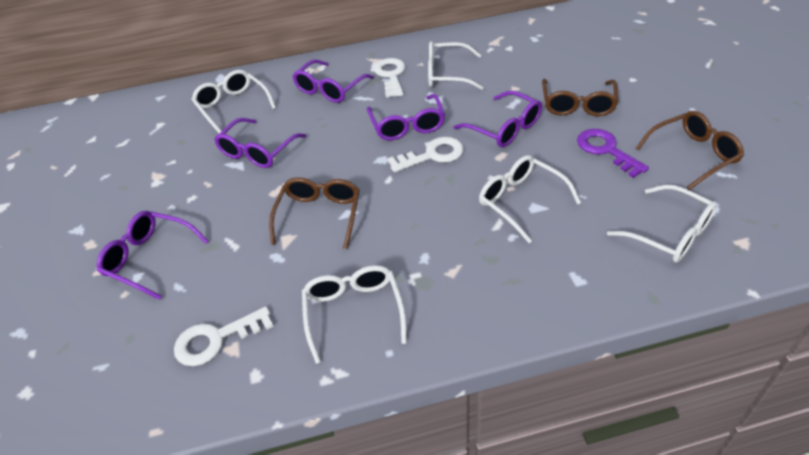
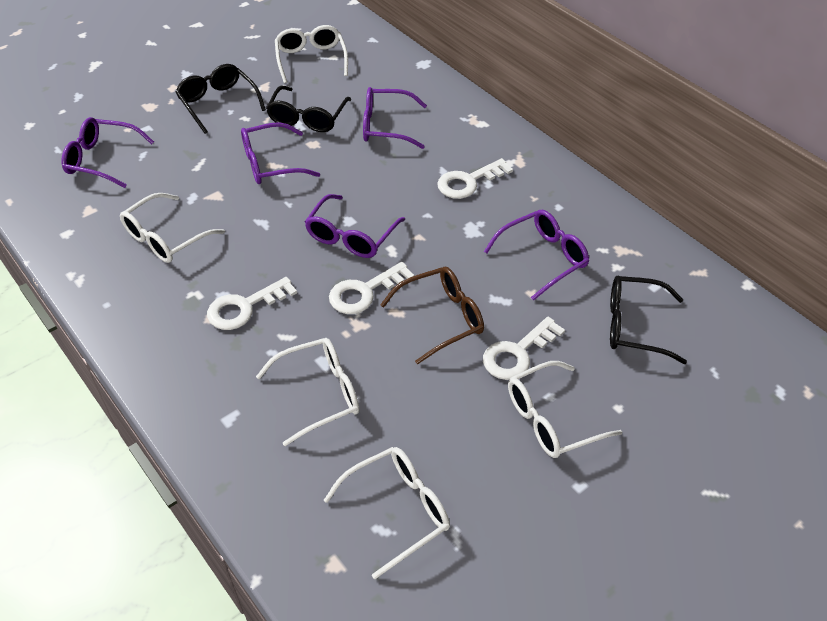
black glasses: 0 -> 3
brown glasses: 3 -> 1
purple key: 1 -> 0
white key: 3 -> 4

